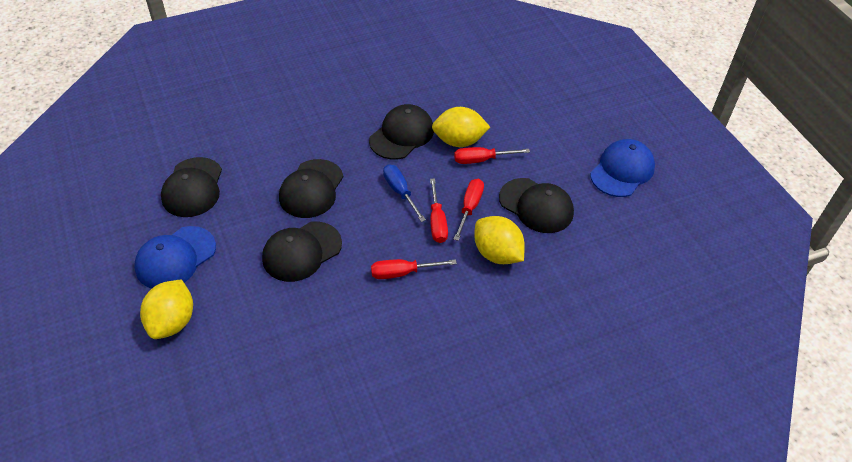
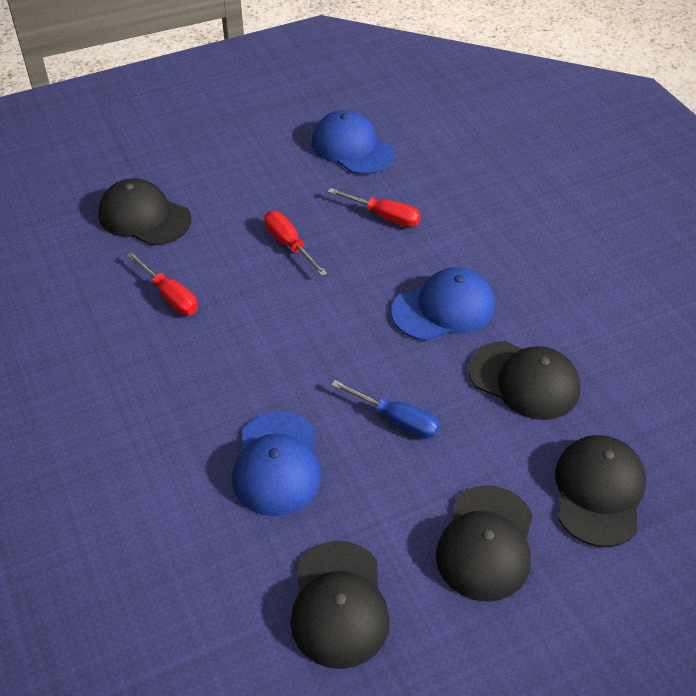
blue cap: 2 -> 3
red screwdriver: 4 -> 3
yellow lemon: 3 -> 0

